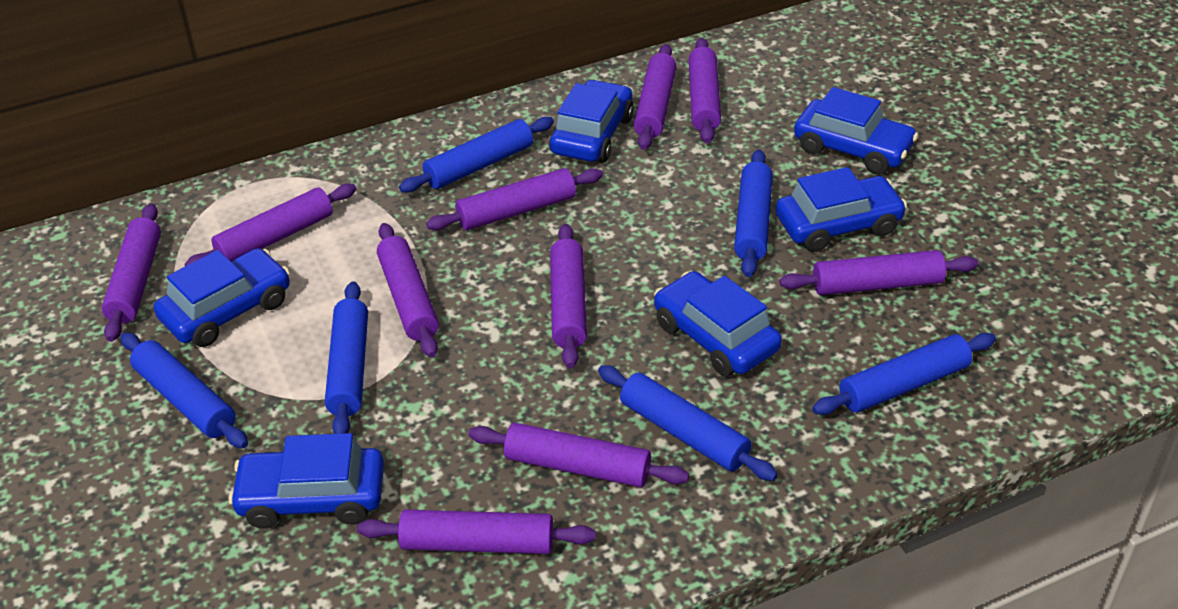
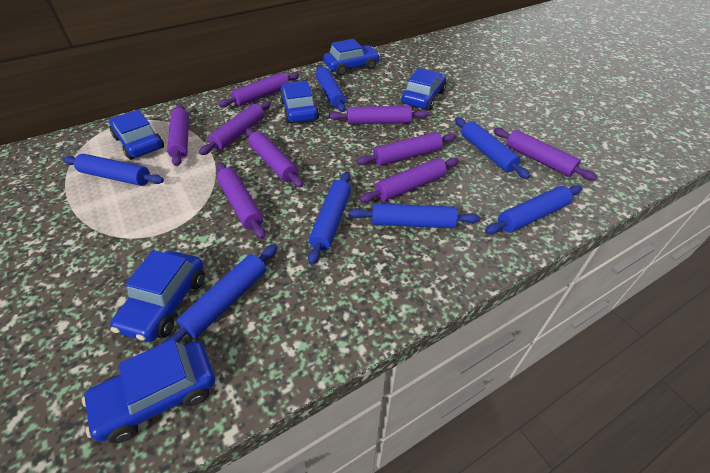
blue rolling pin: 6 -> 7
purple rolling pin: 10 -> 9

